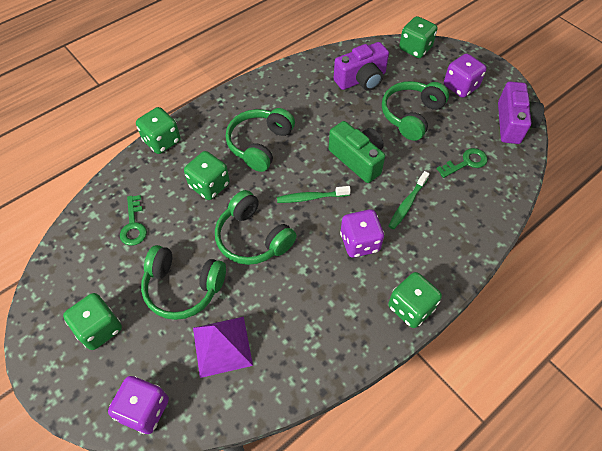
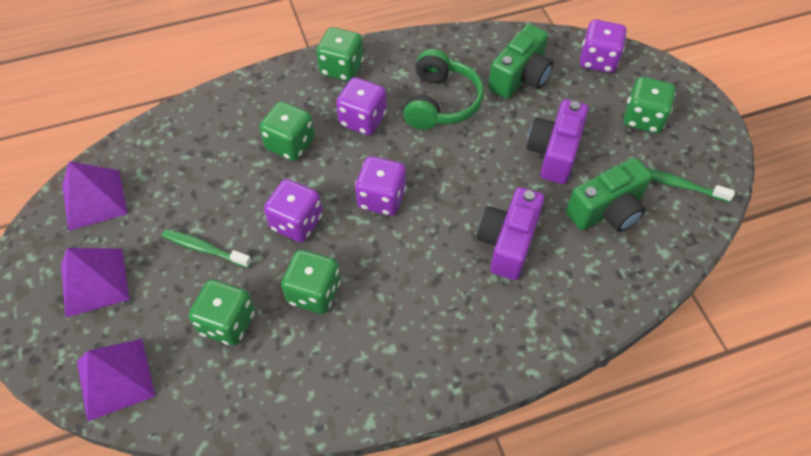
green camera: 1 -> 2
green headphones: 4 -> 1
green key: 2 -> 0
purple dice: 3 -> 4
purple pyramid: 1 -> 3

